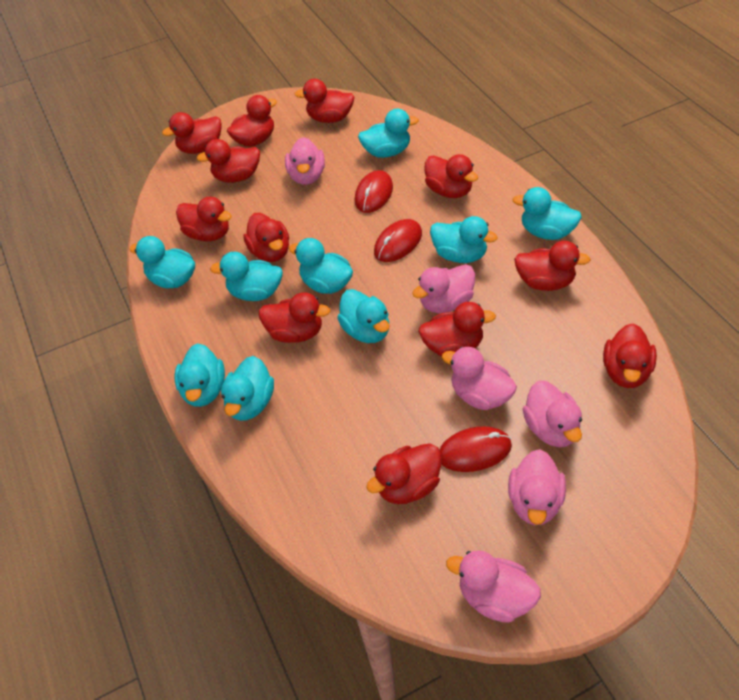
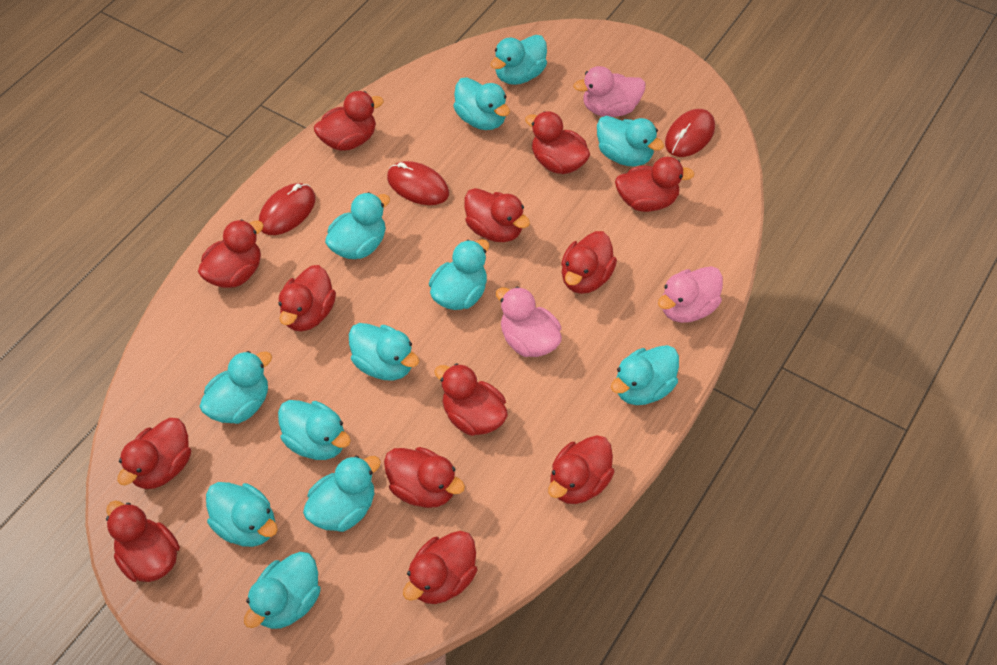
pink duck: 6 -> 3
red duck: 12 -> 13
turquoise duck: 9 -> 12

